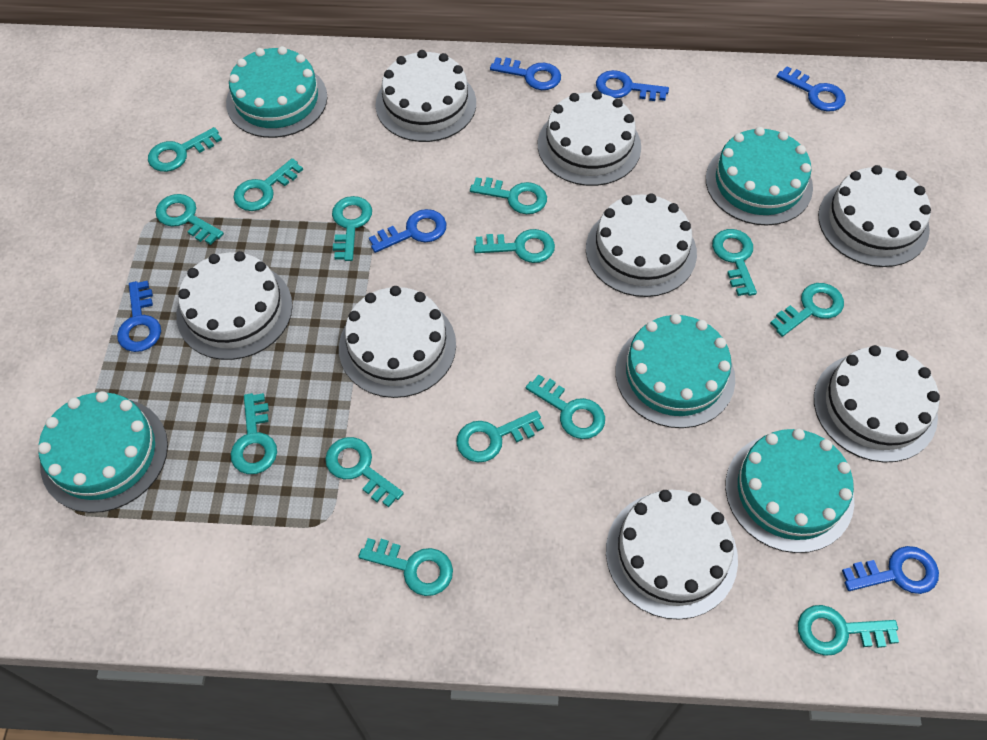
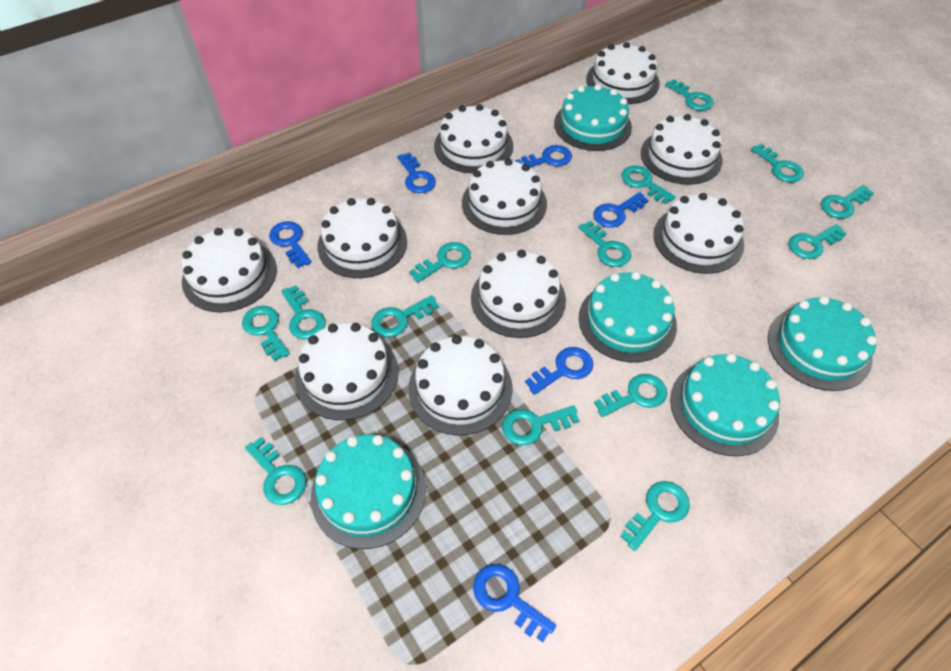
white cake: 8 -> 10

